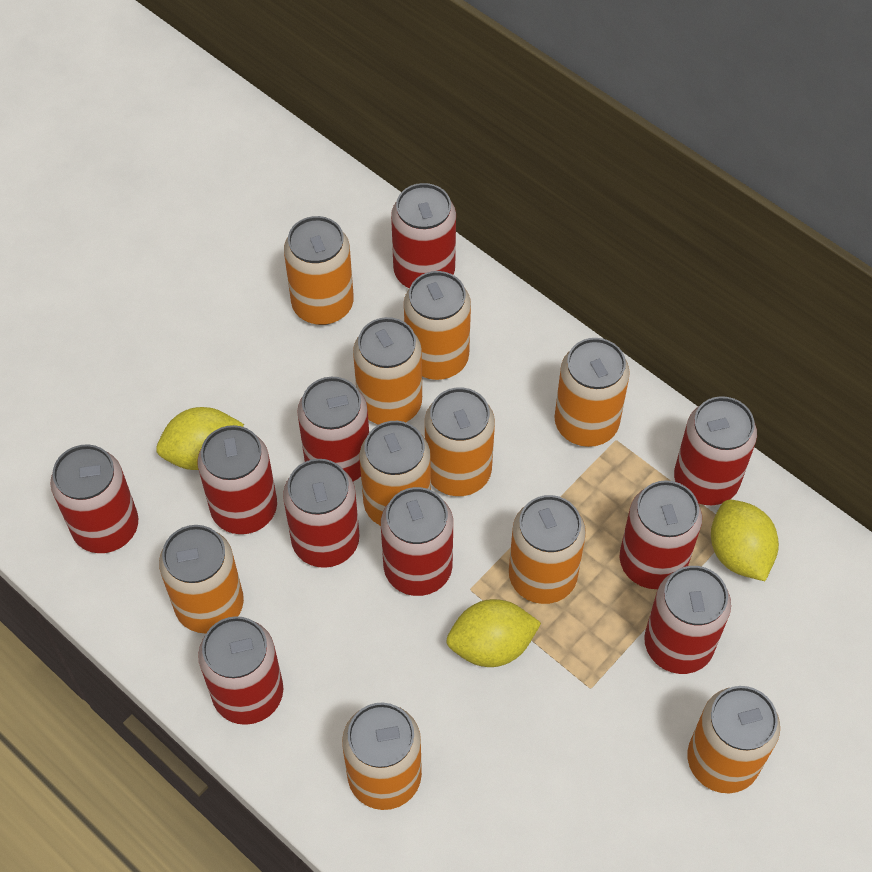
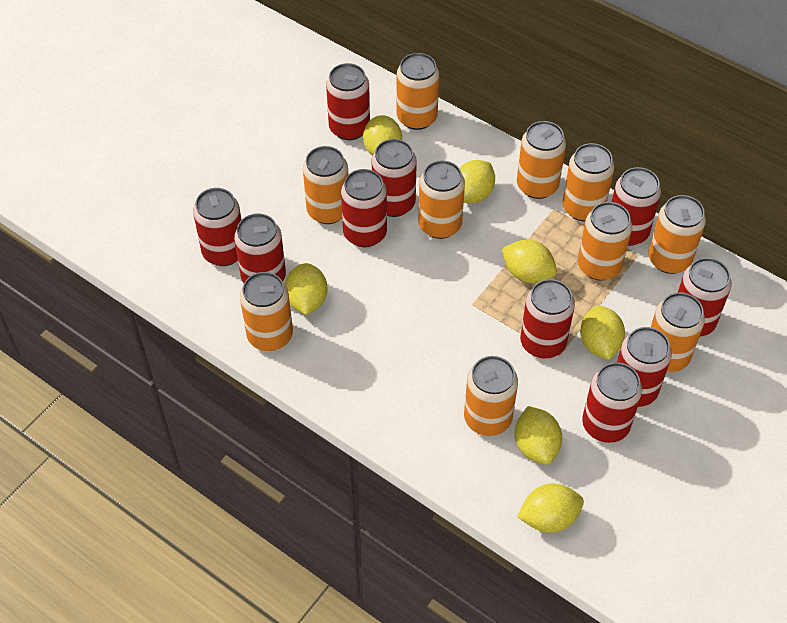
yellow lemon: 3 -> 7

